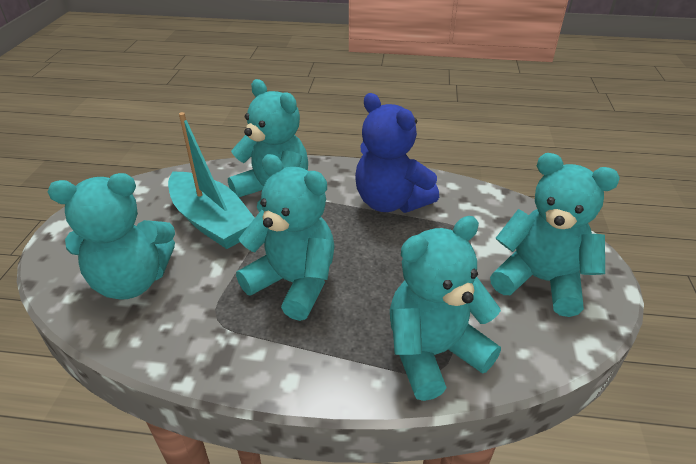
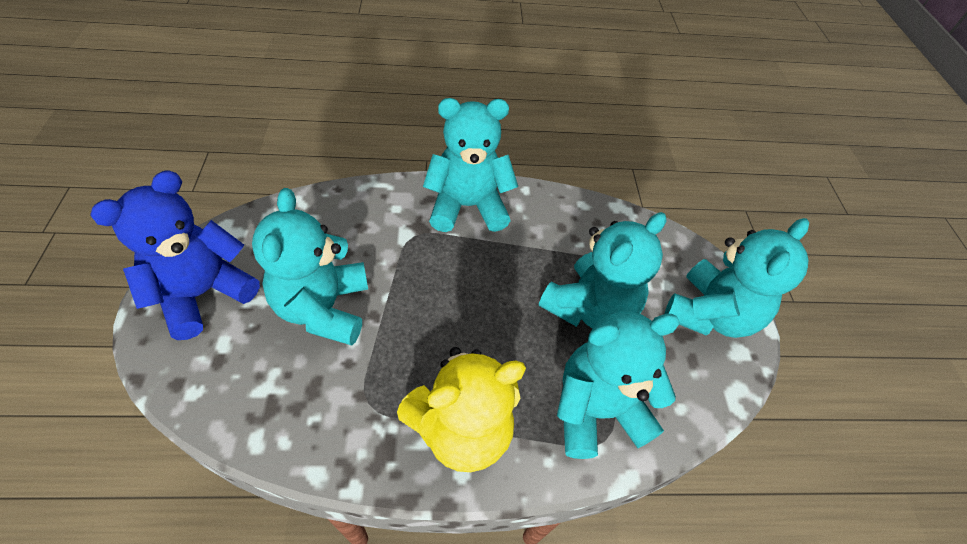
turquoise boat: 1 -> 0
yellow teddy bear: 0 -> 1

